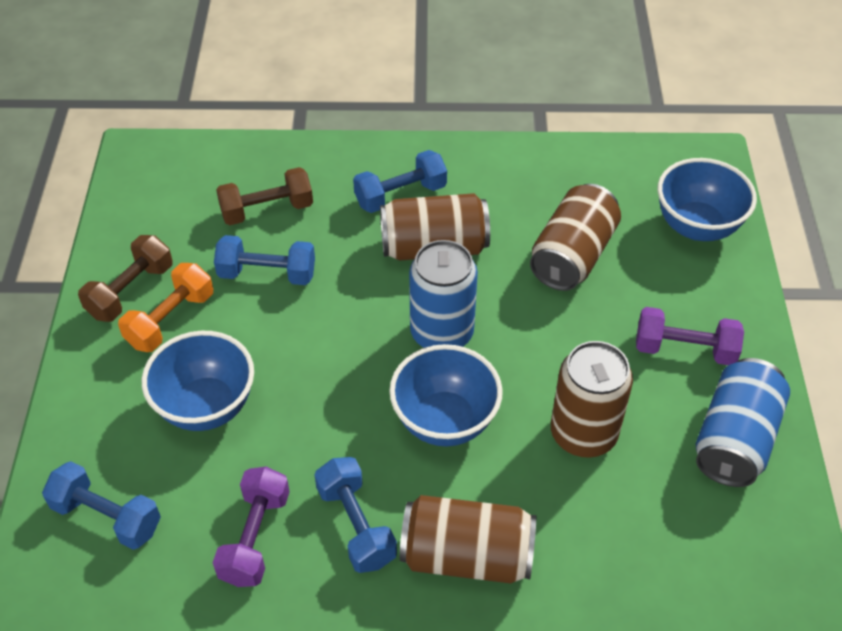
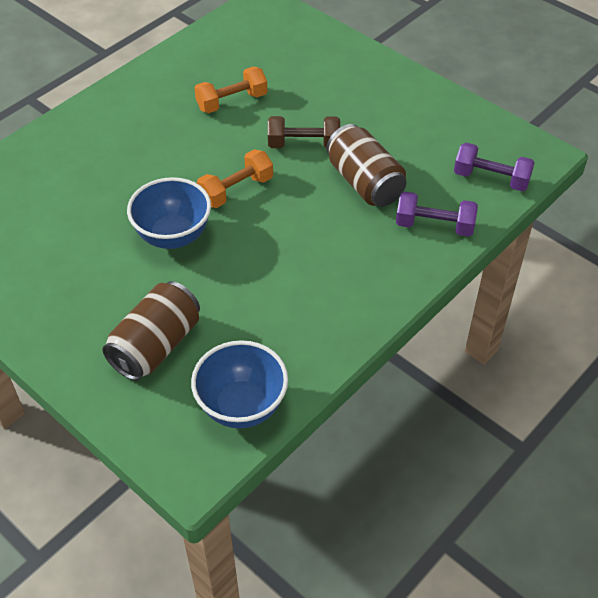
blue bowl: 3 -> 2
blue can: 2 -> 0
blue dumbbell: 4 -> 0
brown can: 4 -> 2
brown dumbbell: 2 -> 1
orange dumbbell: 1 -> 2

